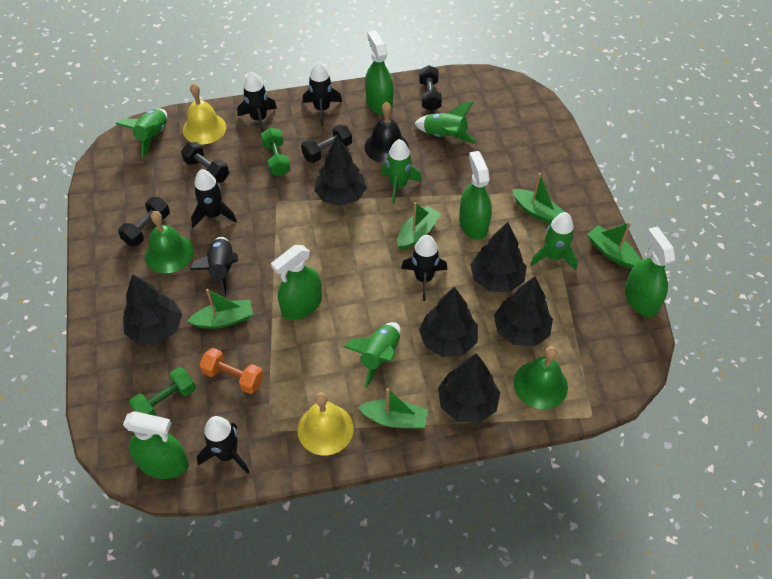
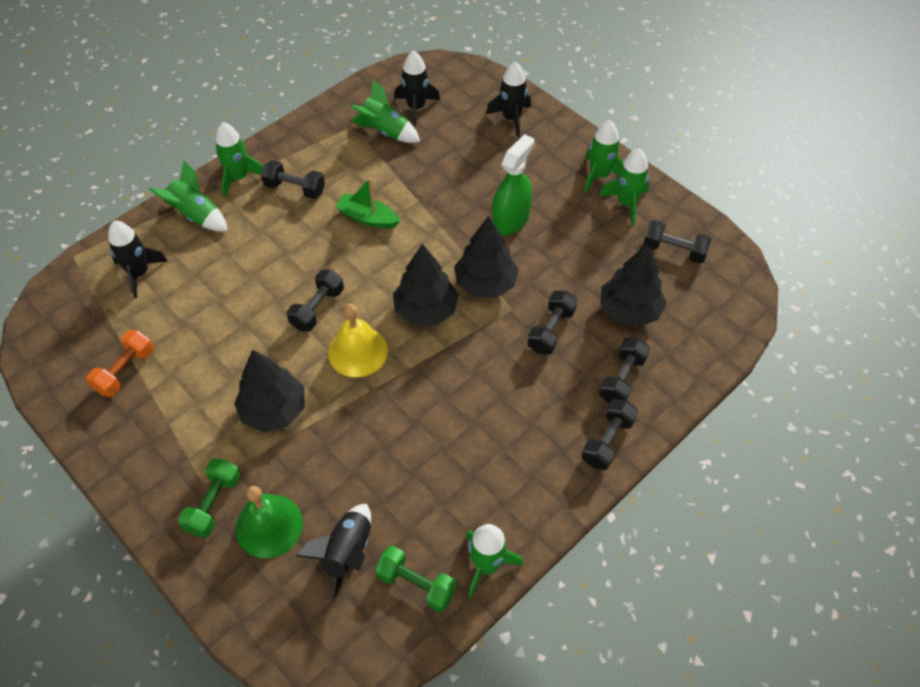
black bell: 1 -> 0
black dumbbell: 4 -> 6
black rocket: 6 -> 4
black tree: 6 -> 4
green bell: 2 -> 1
green boat: 5 -> 1
green rocket: 5 -> 6
green spray bottle: 5 -> 1
yellow bell: 2 -> 1

